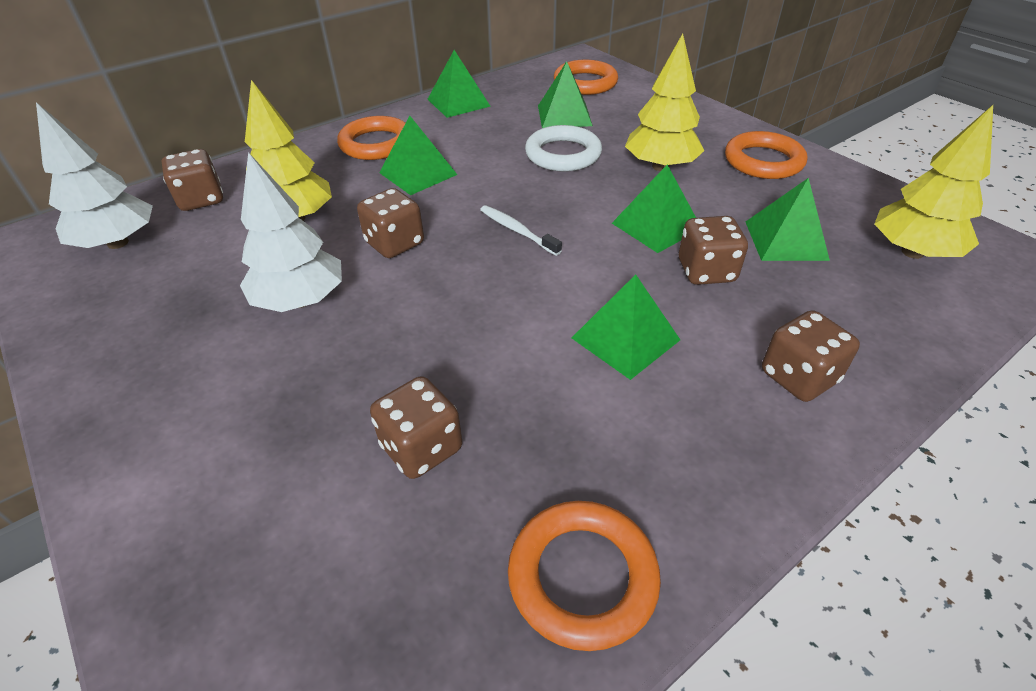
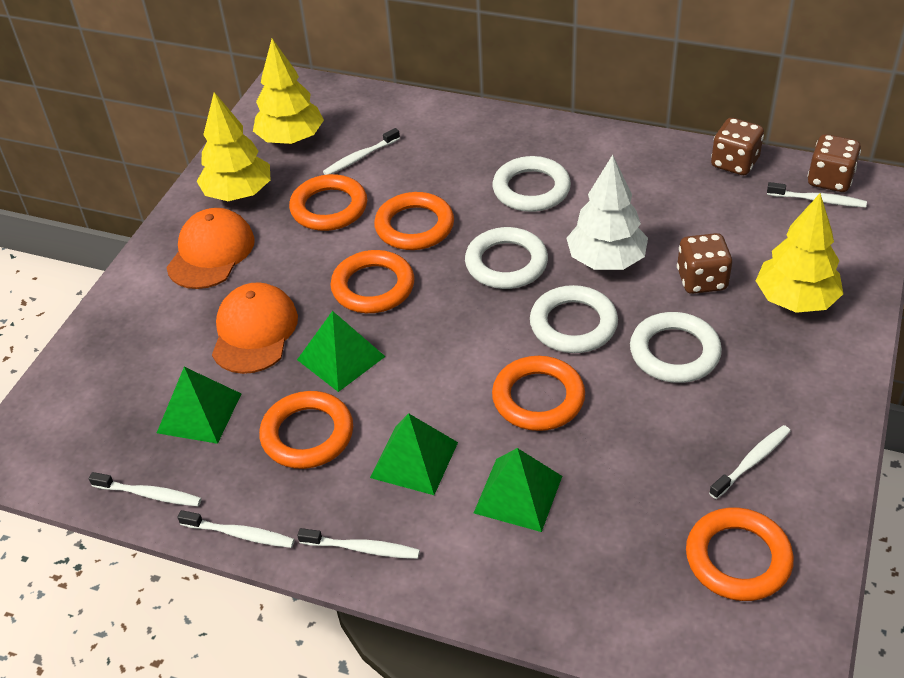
brown dice: 5 -> 3
green pyramid: 6 -> 4
orange cap: 0 -> 2
orange ring: 4 -> 6
white ring: 1 -> 4
white toothbrush: 1 -> 6
white tree: 2 -> 1

